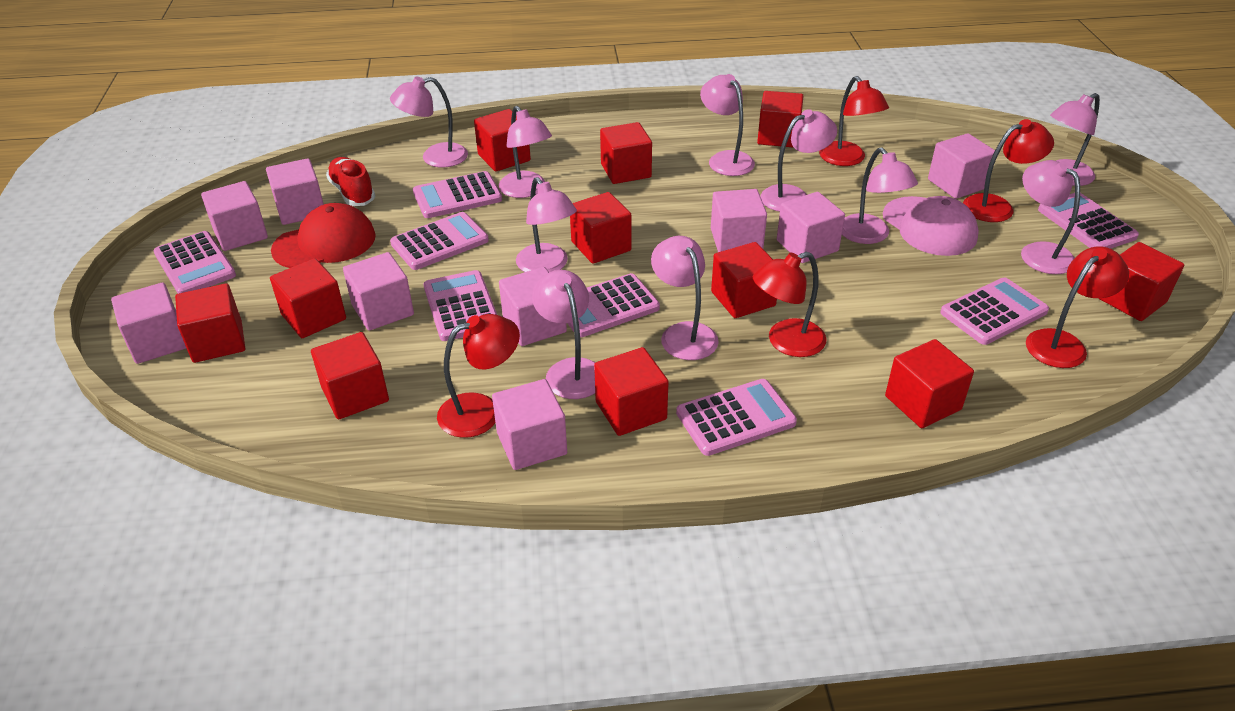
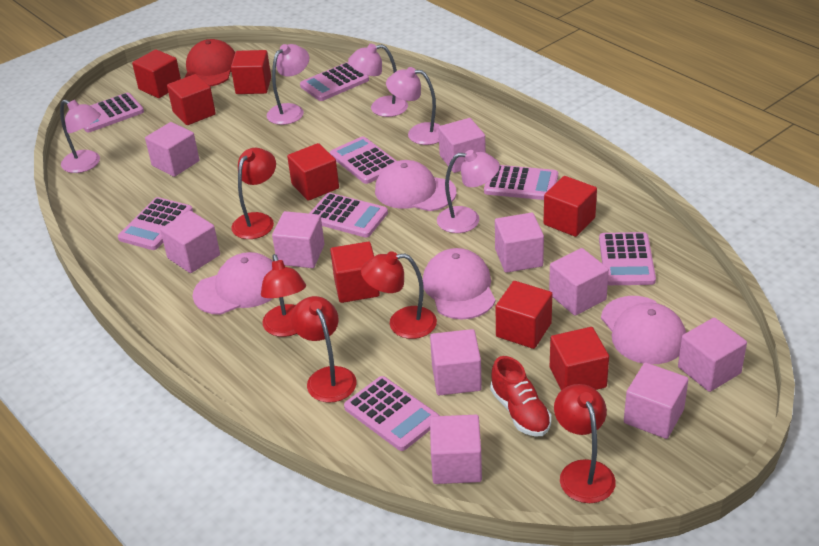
pink cap: 1 -> 4
pink cube: 9 -> 10
pink lamp: 10 -> 5
red cube: 11 -> 8

